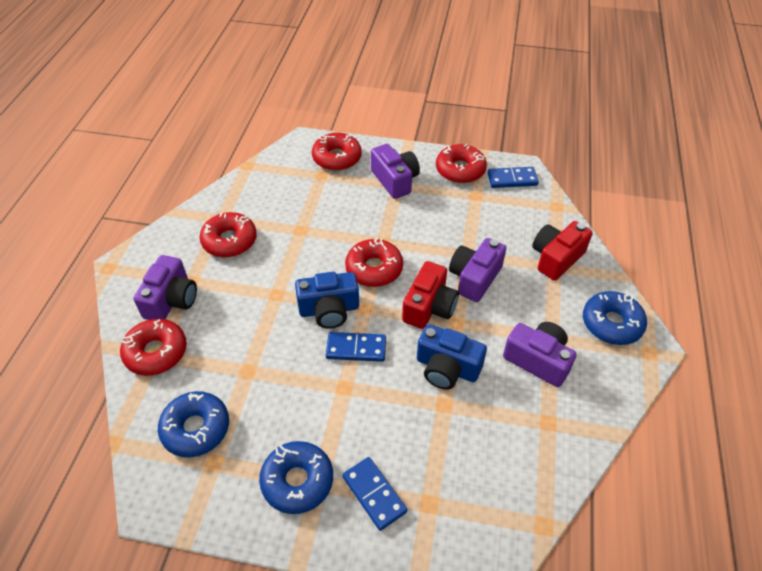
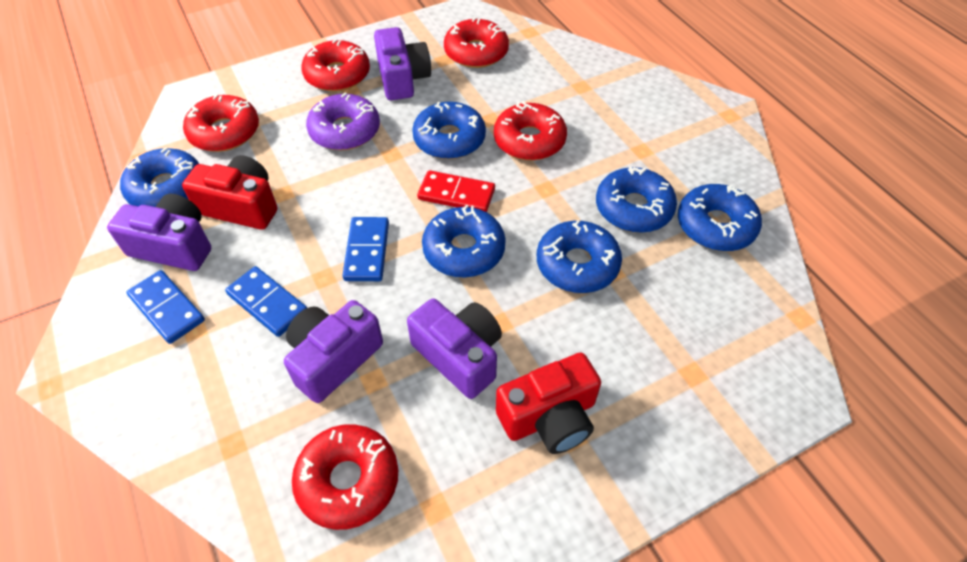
blue camera: 2 -> 0
blue donut: 3 -> 6
purple donut: 0 -> 1
red domino: 0 -> 1

